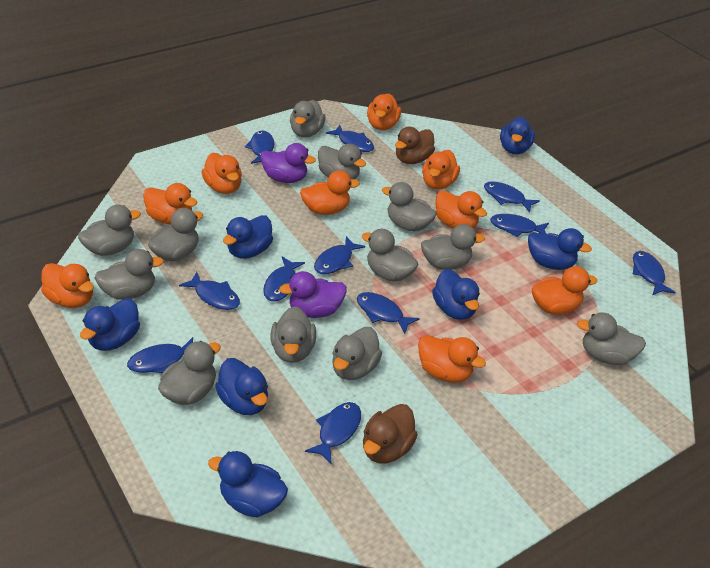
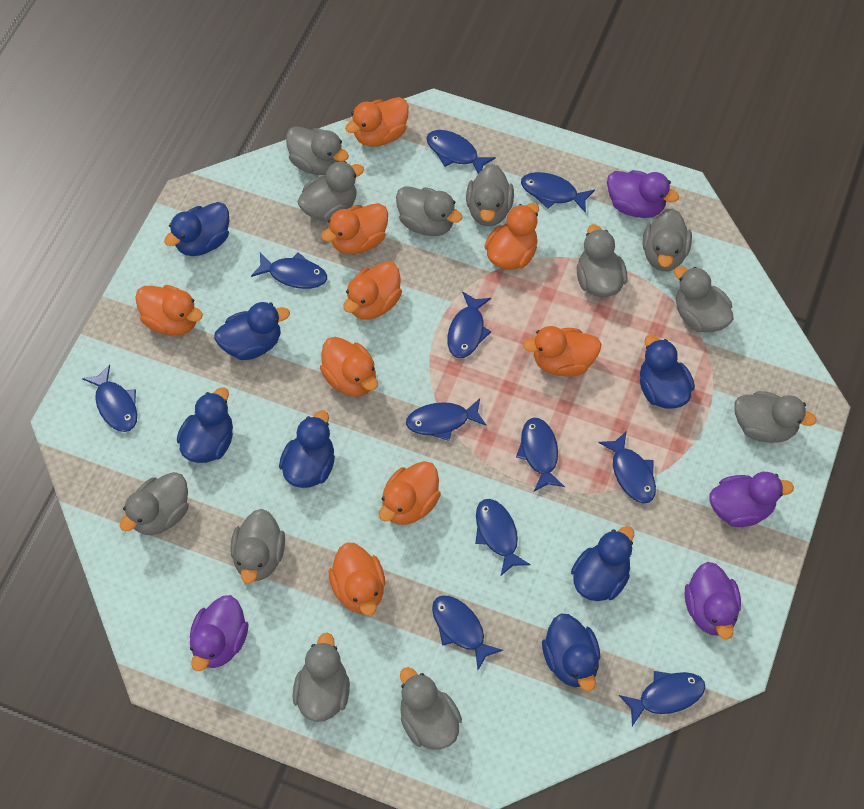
brown duck: 2 -> 0
purple duck: 2 -> 4

